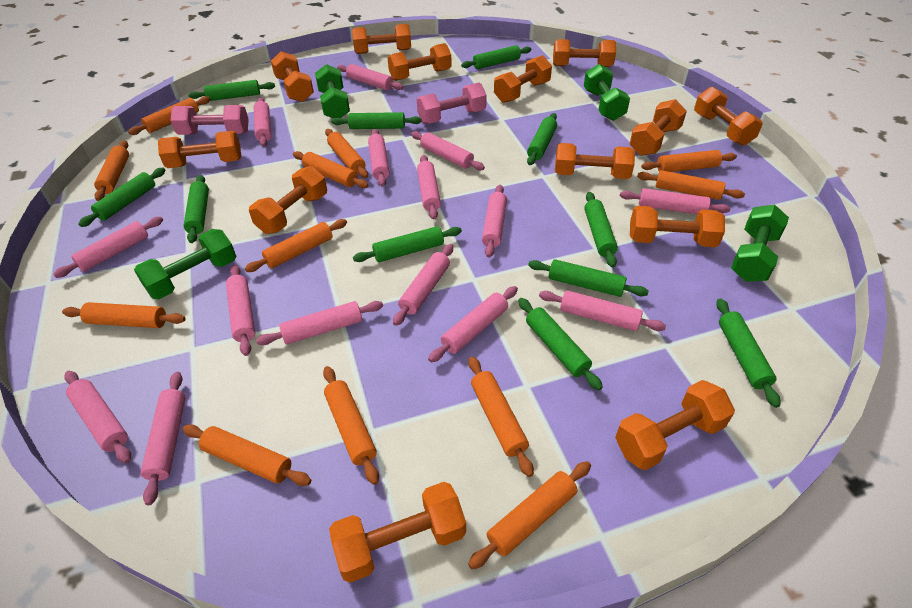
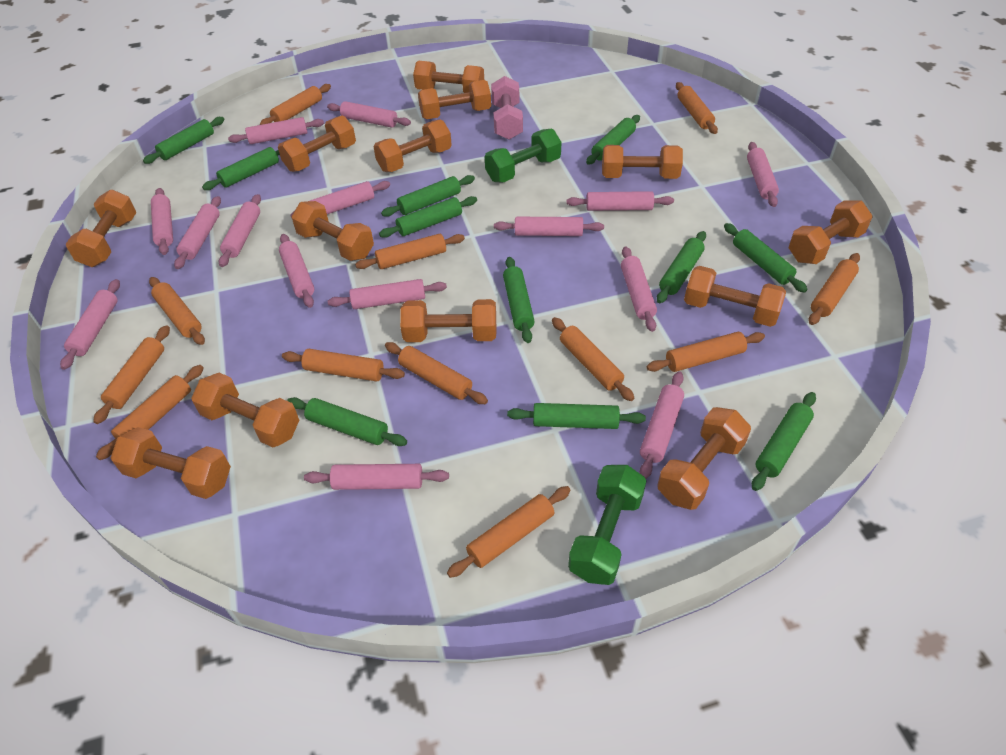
green dumbbell: 4 -> 2
pink dumbbell: 2 -> 1

